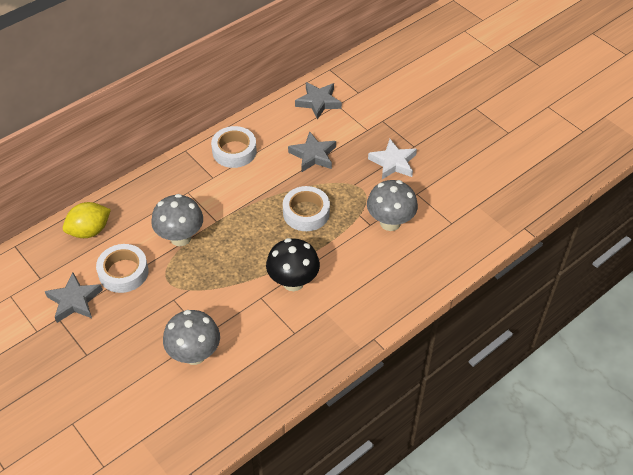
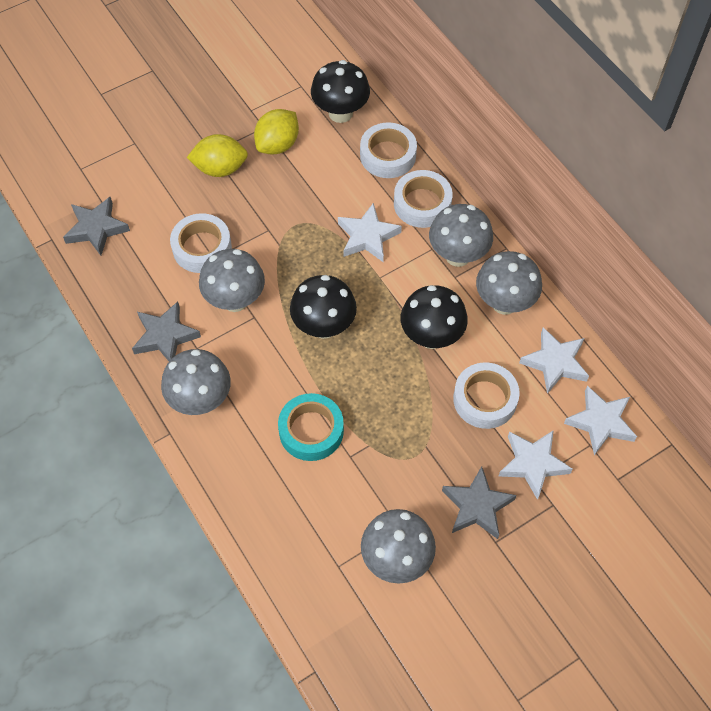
black mushroom: 1 -> 3
grey mushroom: 3 -> 5
turquoise tape: 0 -> 1
white star: 1 -> 4
white tape: 3 -> 4
yellow lemon: 1 -> 2

